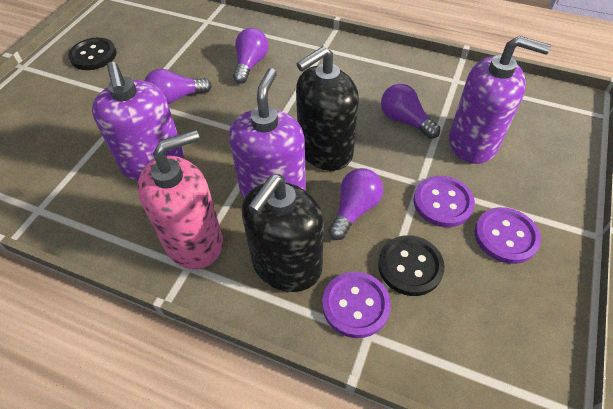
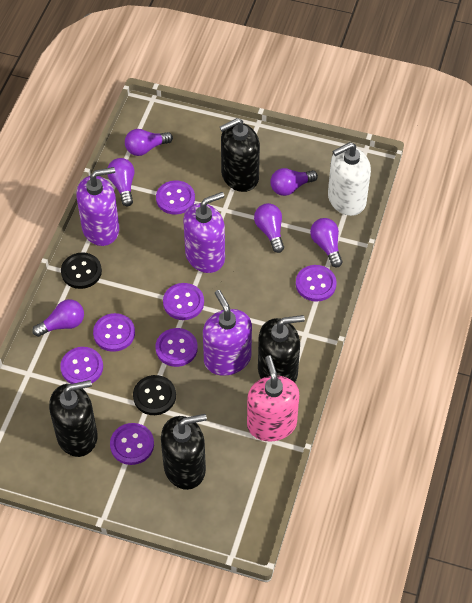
black soap dispenser: 2 -> 4
purple button: 3 -> 7
purple light bulb: 4 -> 6
white soap dispenser: 0 -> 1

